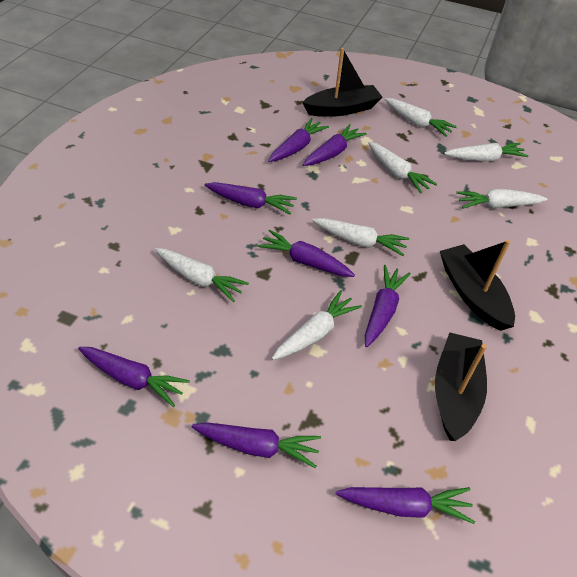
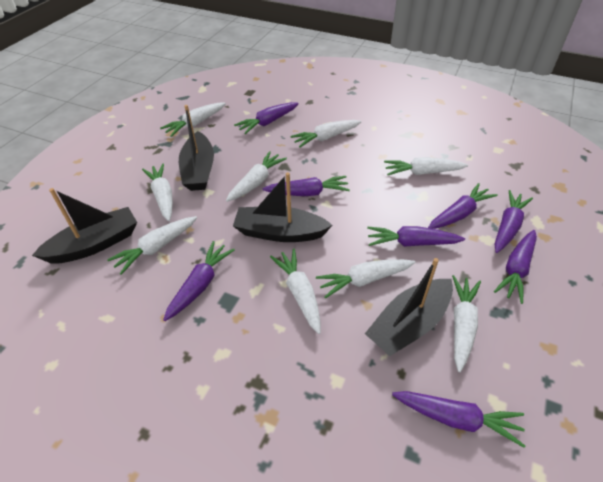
black boat: 3 -> 4
white carrot: 7 -> 9

